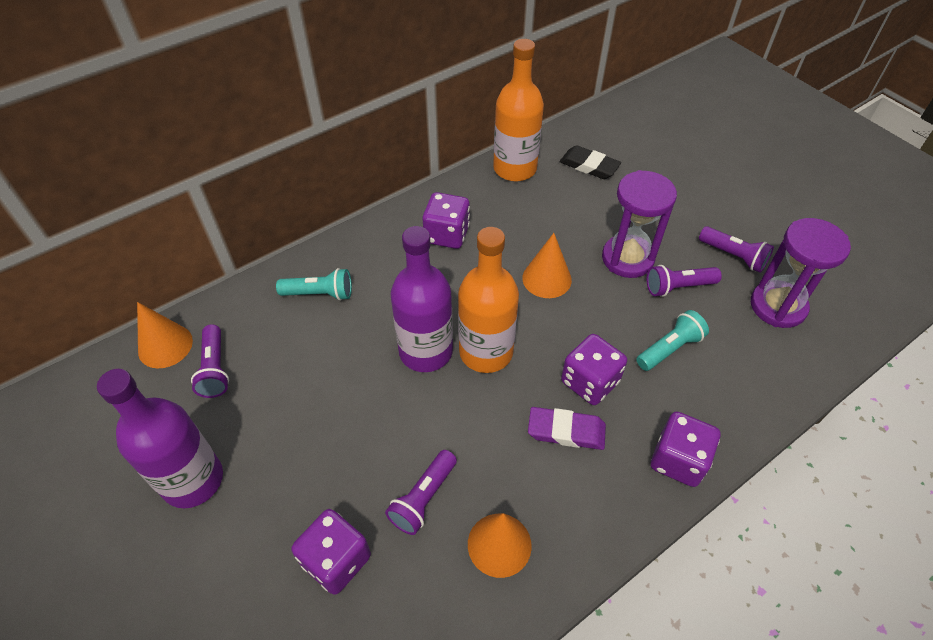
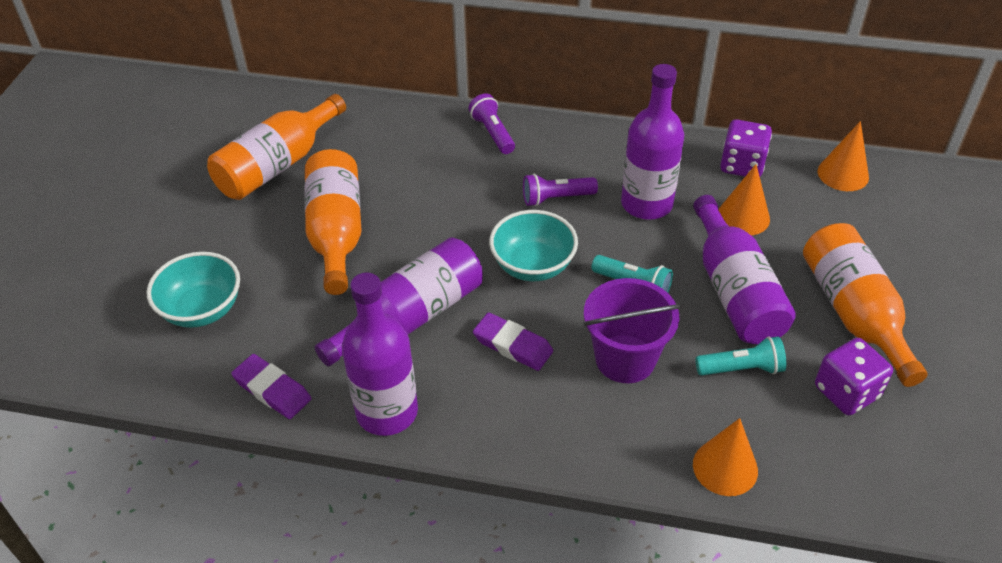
black eraser: 1 -> 0
orange bottle: 2 -> 3
purple bottle: 2 -> 4
purple bucket: 0 -> 1
purple dice: 4 -> 2
purple eraser: 1 -> 2
purple flashlight: 4 -> 2
purple hourglass: 2 -> 0
turquoise bowl: 0 -> 2

